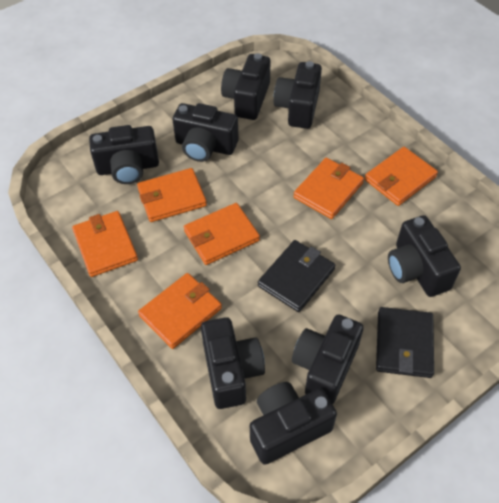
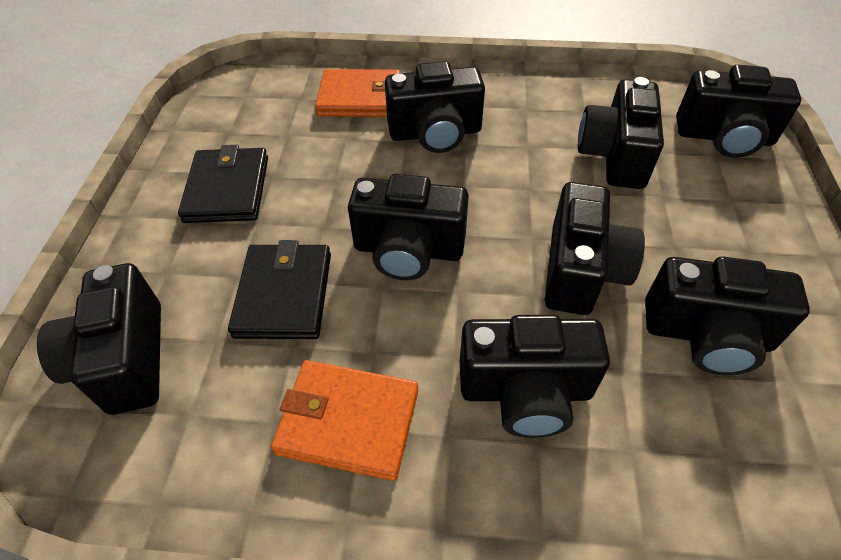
orange wallet: 6 -> 2

